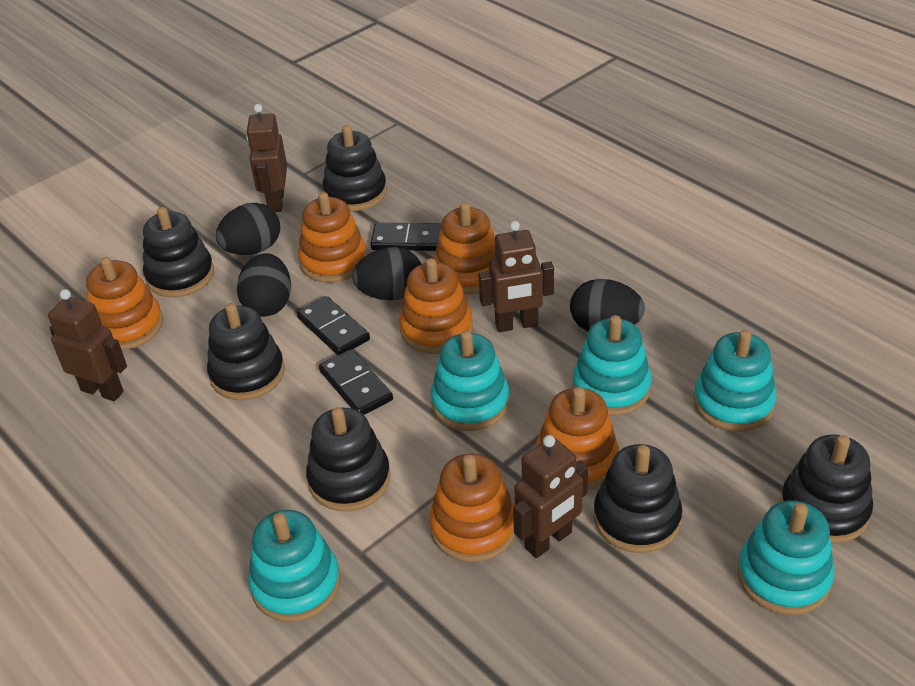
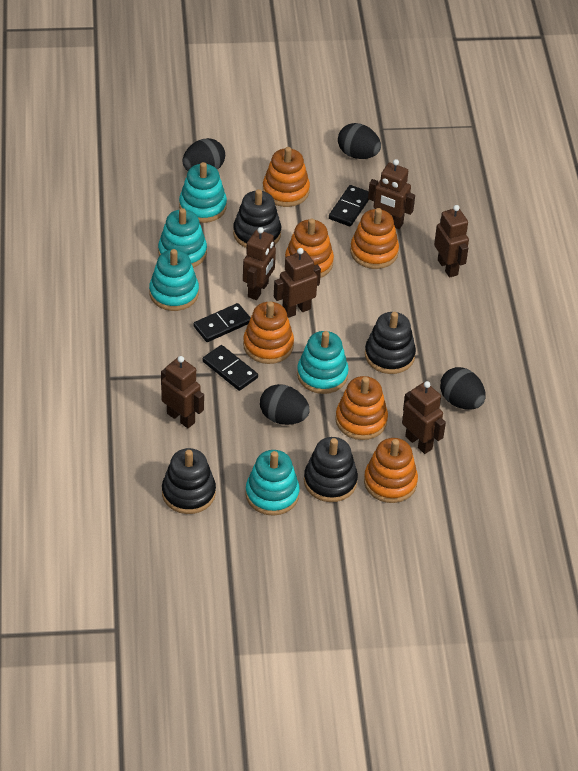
black stacking toy: 6 -> 4
brown robot: 4 -> 6

